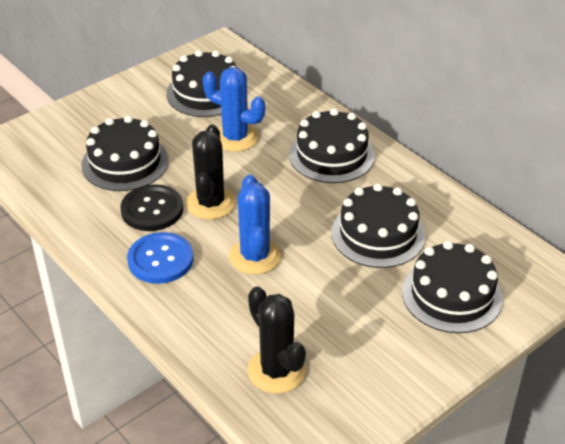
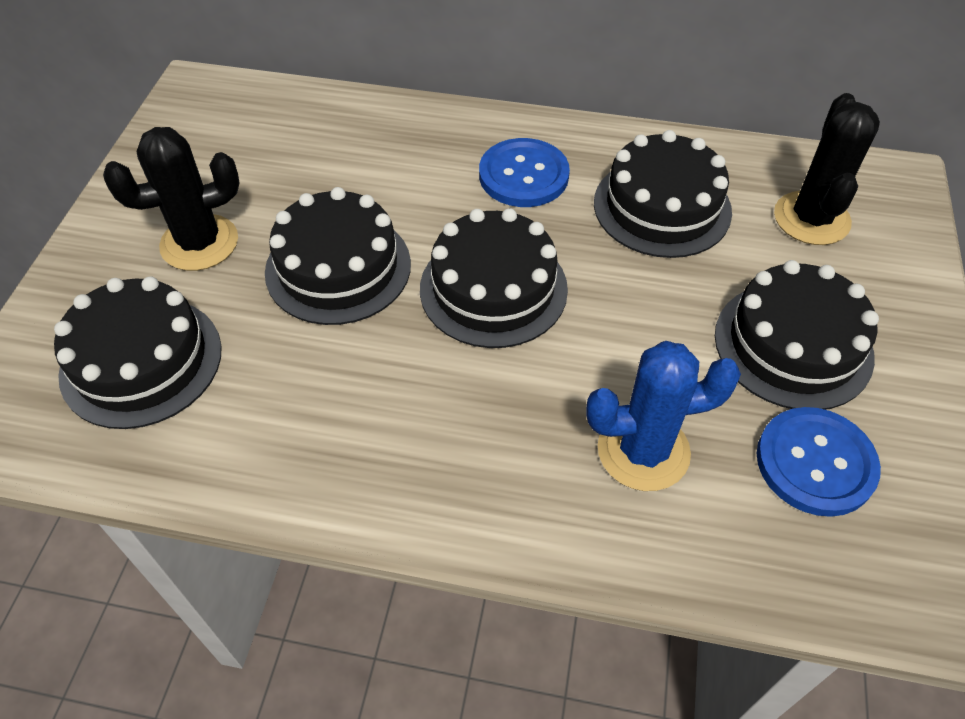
black button: 1 -> 0
blue button: 1 -> 2
blue cactus: 2 -> 1

